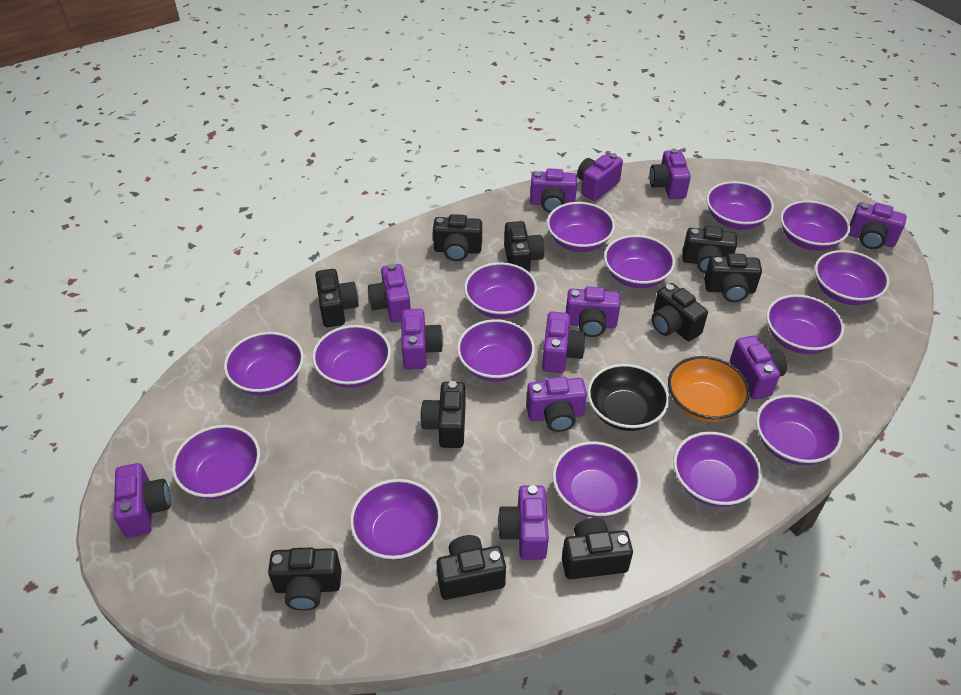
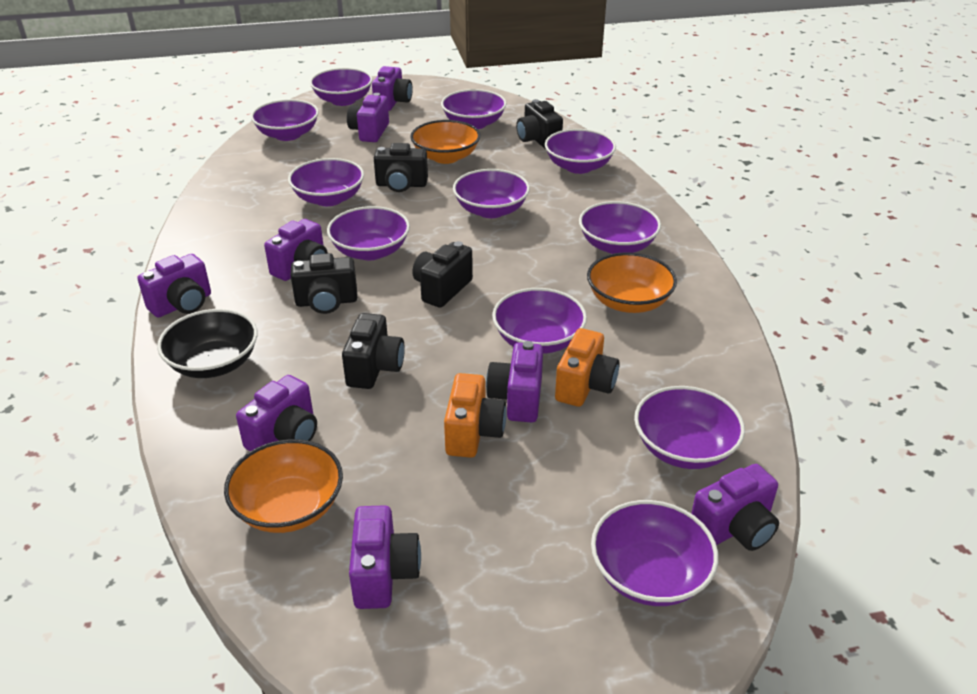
black camera: 10 -> 5
orange bowl: 1 -> 3
orange camera: 0 -> 2
purple bowl: 15 -> 11
purple camera: 12 -> 8

